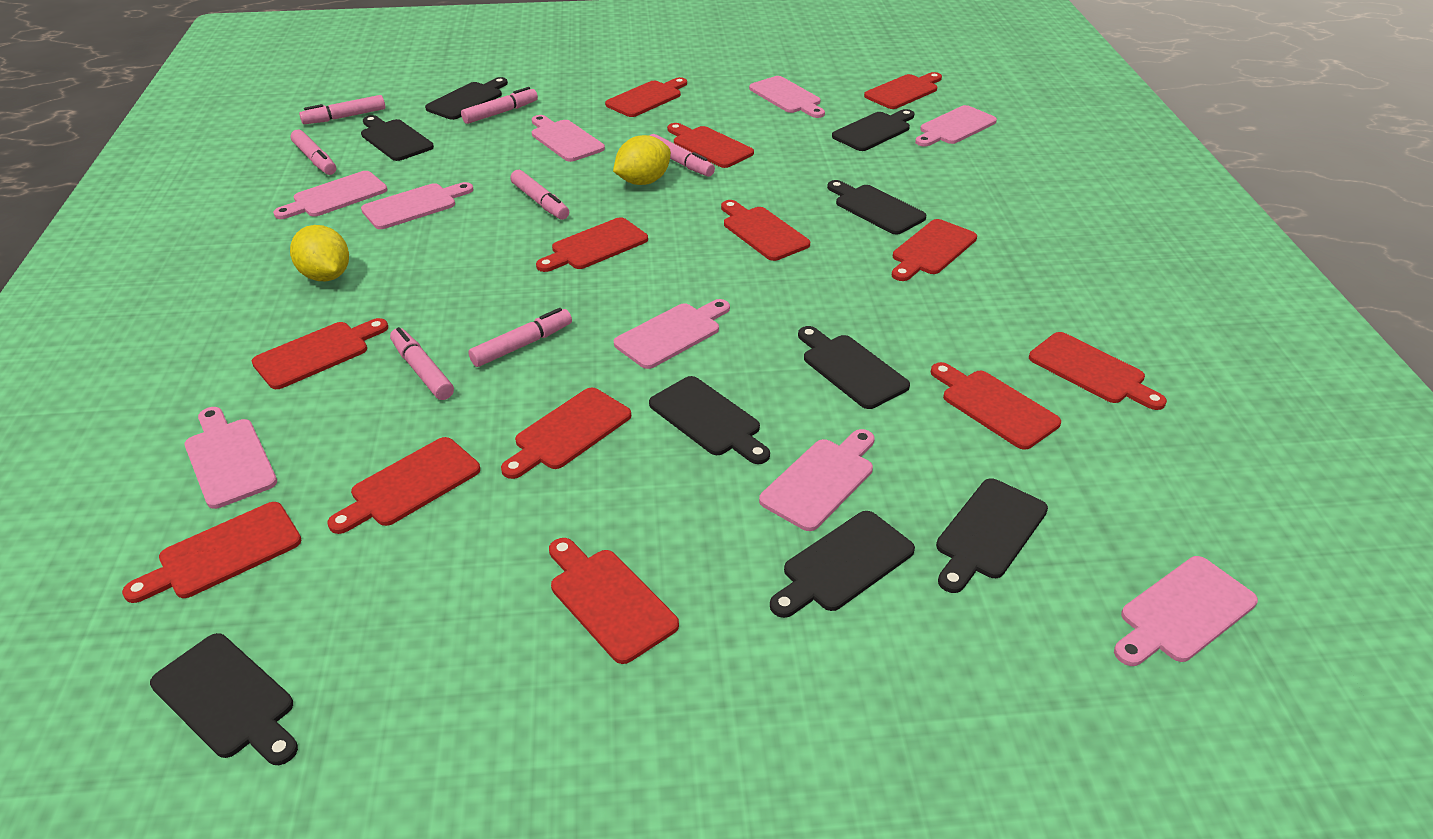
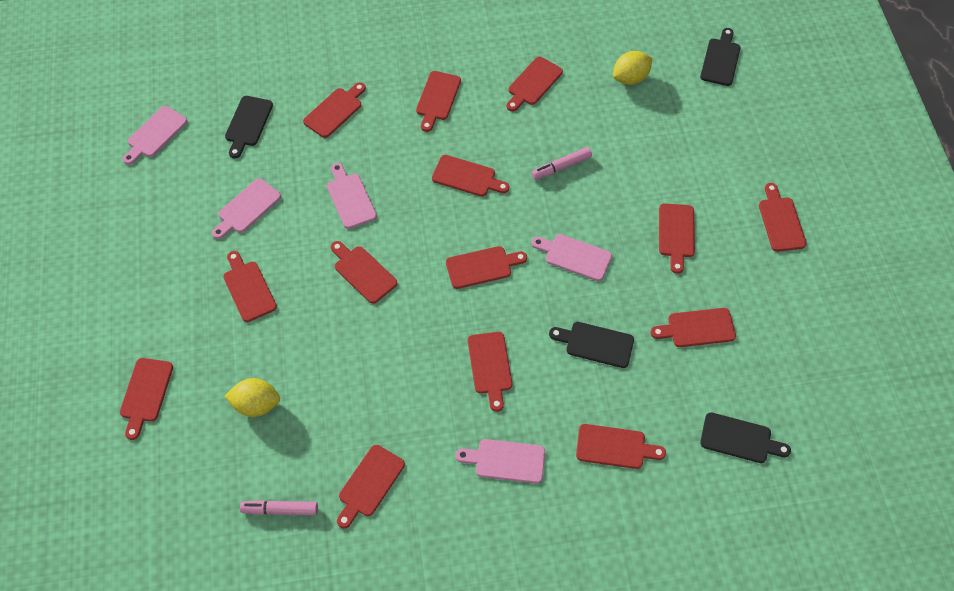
black cutting board: 9 -> 4
pink cutting board: 9 -> 5
pink marker: 7 -> 2
red cutting board: 13 -> 14

